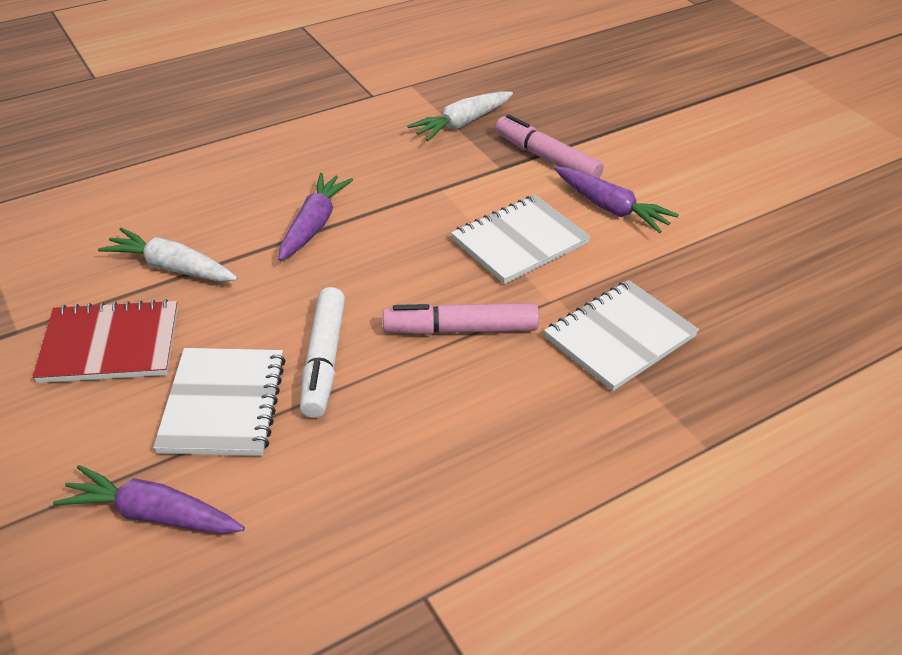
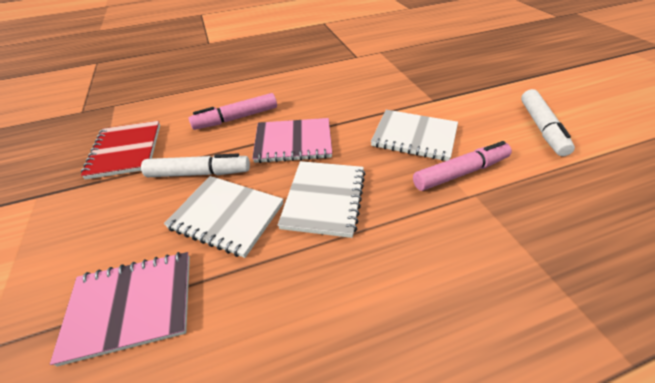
pink notebook: 0 -> 2
purple carrot: 3 -> 0
white carrot: 2 -> 0
white marker: 1 -> 2

